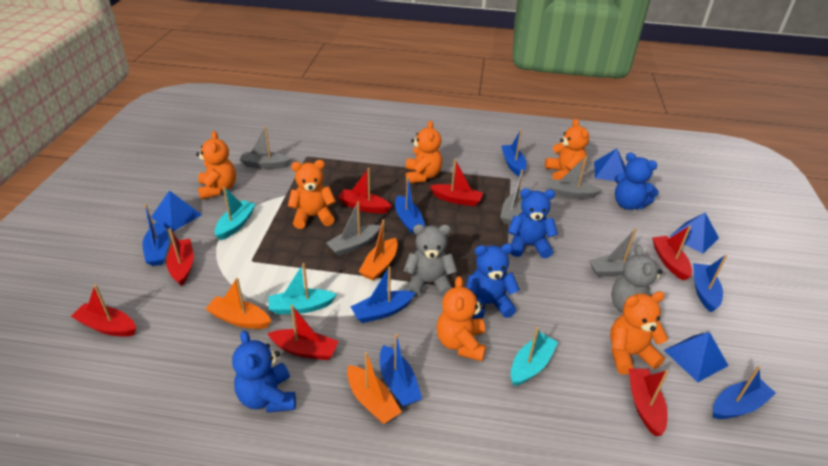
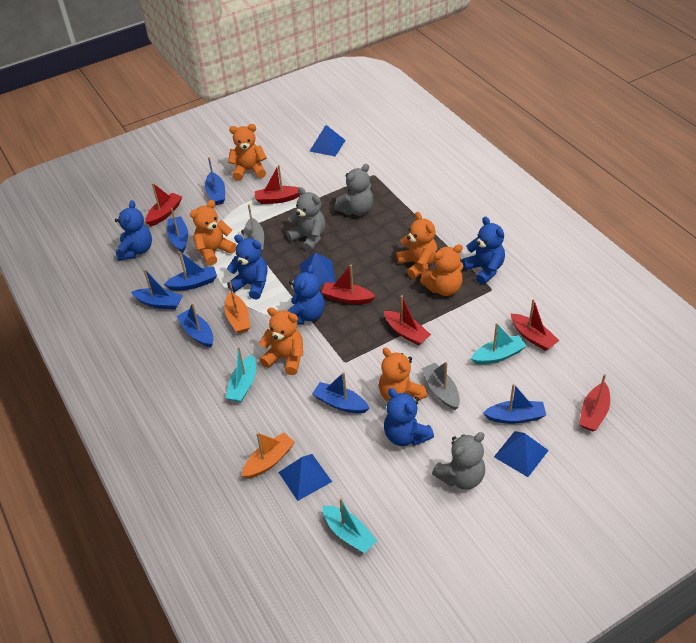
blue teddy bear: 4 -> 5
grey boat: 5 -> 2
grey teddy bear: 2 -> 3
orange boat: 3 -> 2
red boat: 7 -> 6

